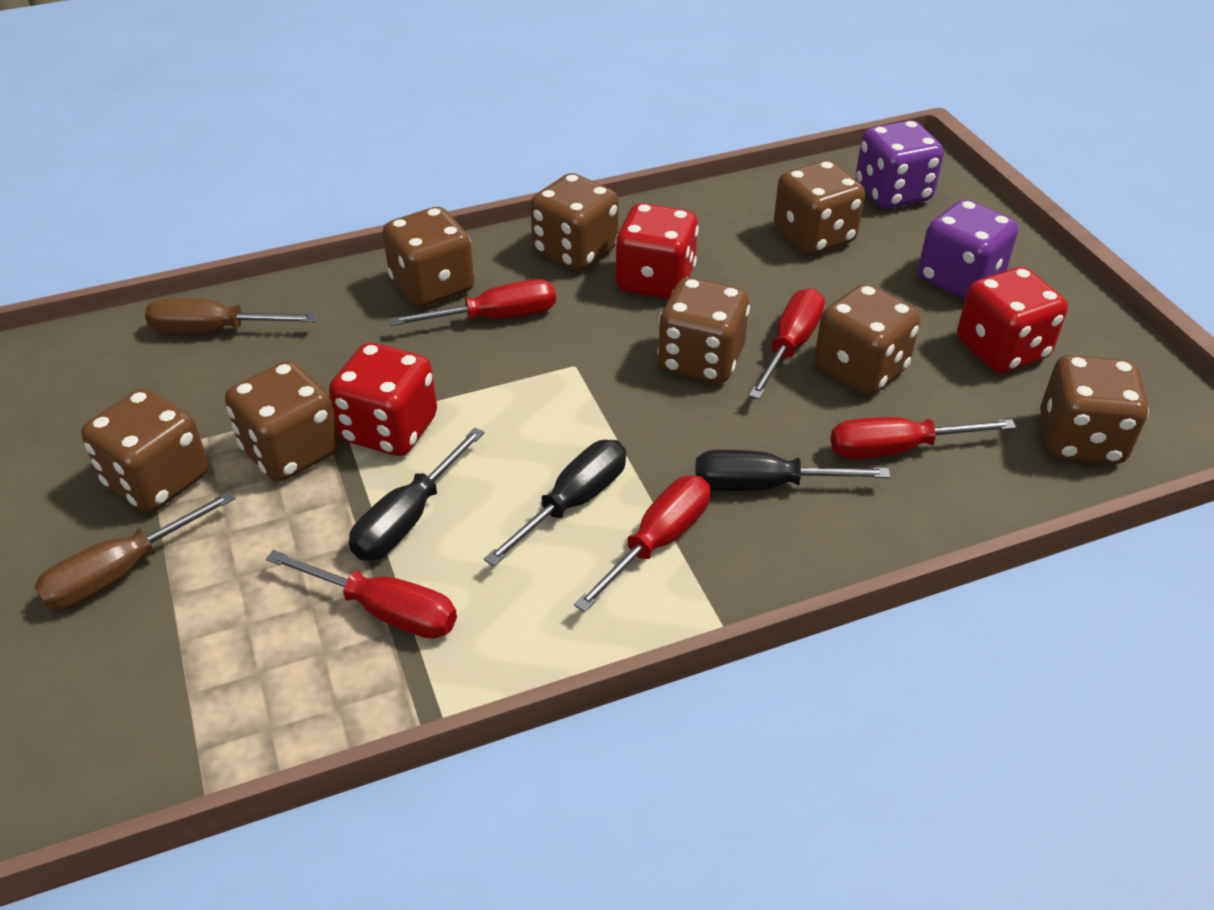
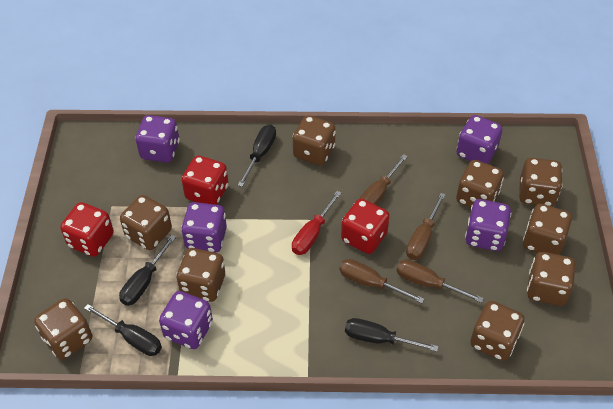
black screwdriver: 3 -> 4
brown dice: 8 -> 9
brown screwdriver: 2 -> 4
purple dice: 2 -> 5
red screwdriver: 5 -> 1

